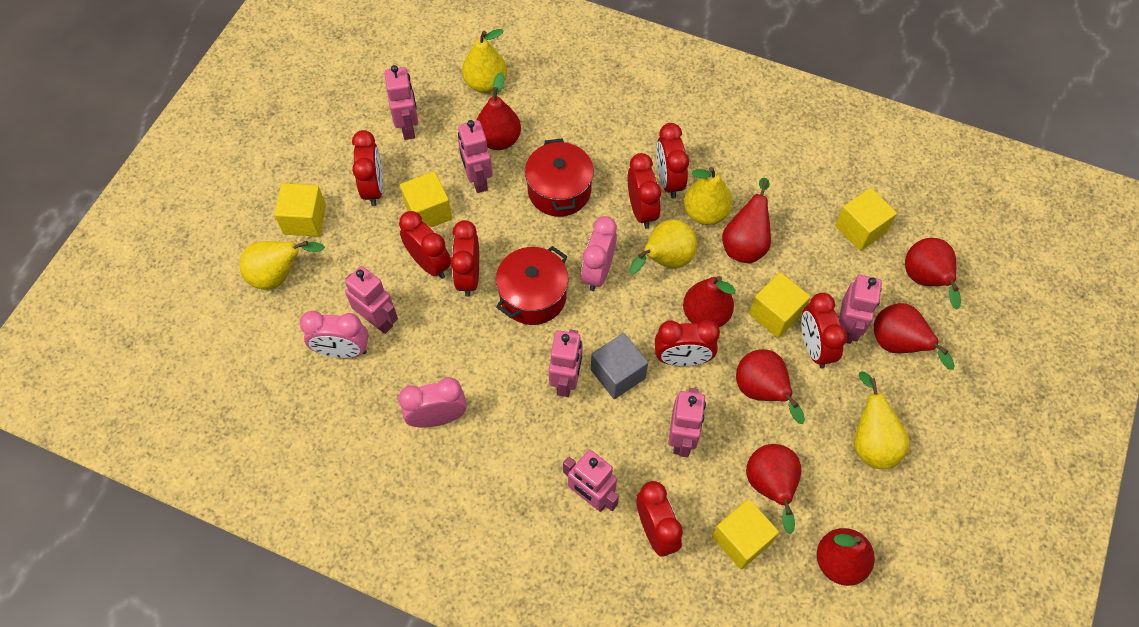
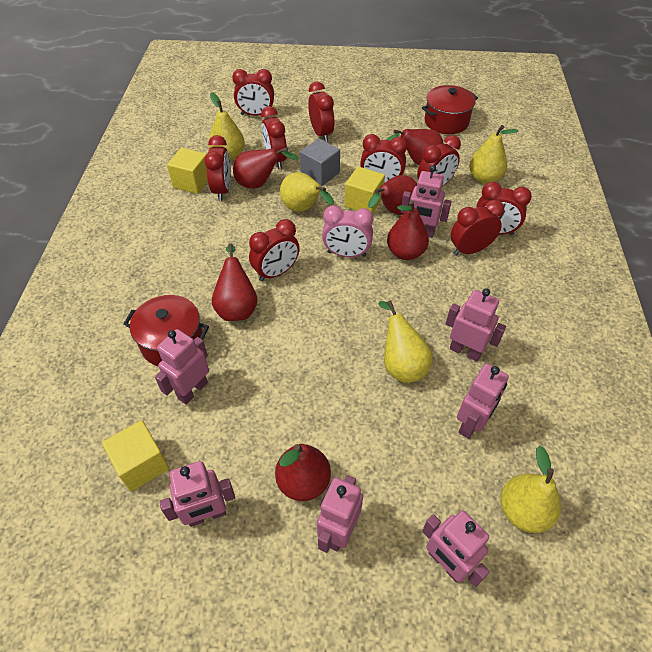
pink clock: 3 -> 1
red clock: 8 -> 9
red pear: 8 -> 6
yellow cube: 5 -> 3

